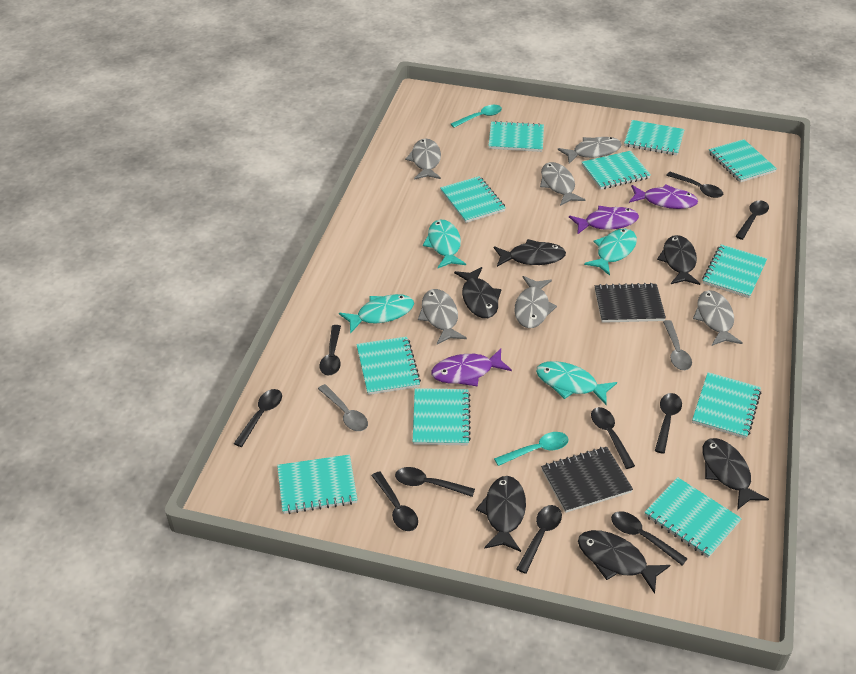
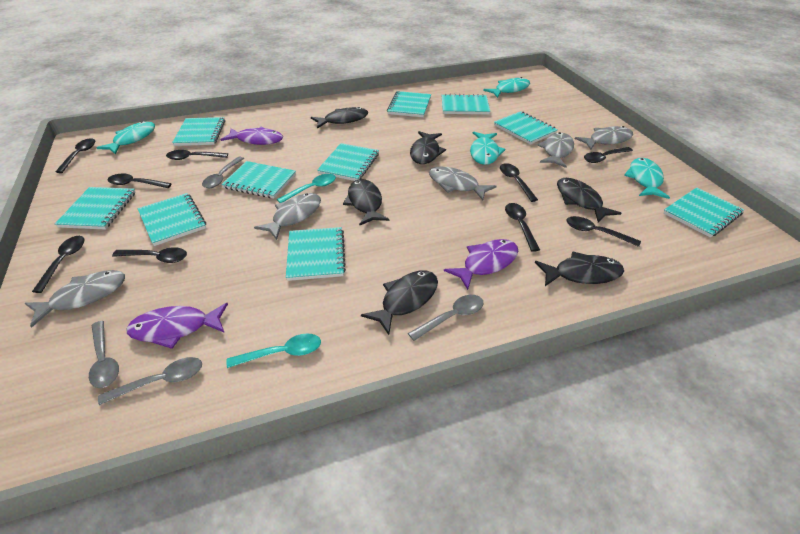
black notebook: 2 -> 0
black spoon: 10 -> 9
grey fish: 6 -> 5
grey spoon: 2 -> 4
turquoise notebook: 11 -> 10

